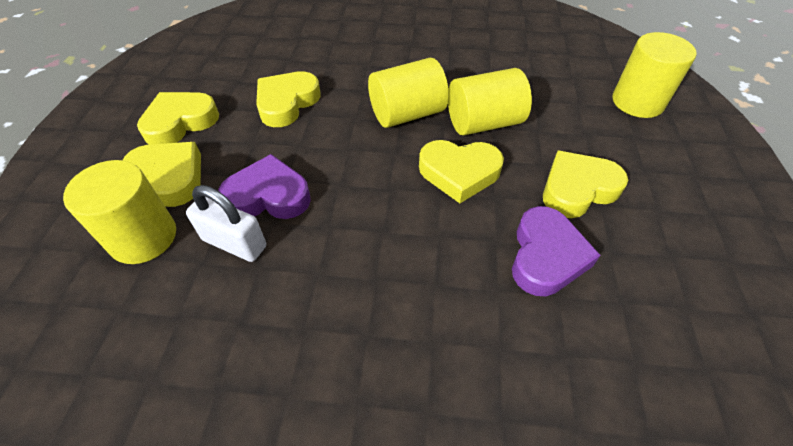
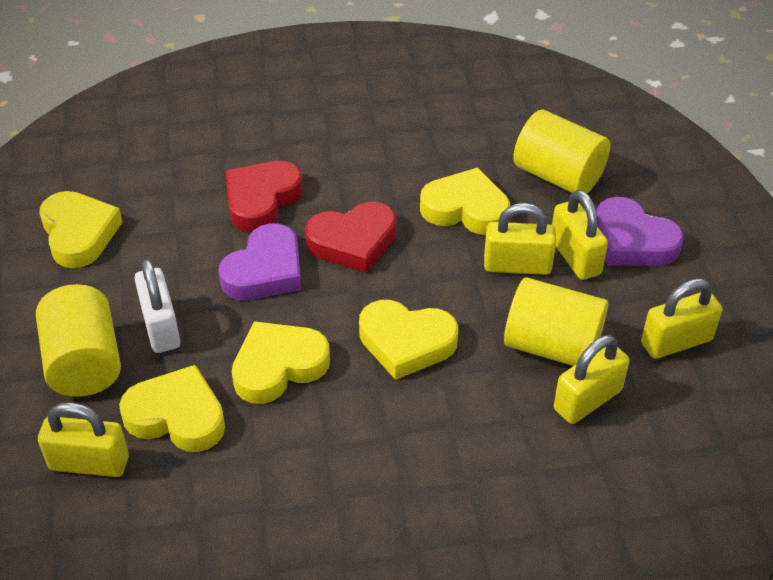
red heart: 0 -> 2
yellow cylinder: 4 -> 3
yellow padlock: 0 -> 5

